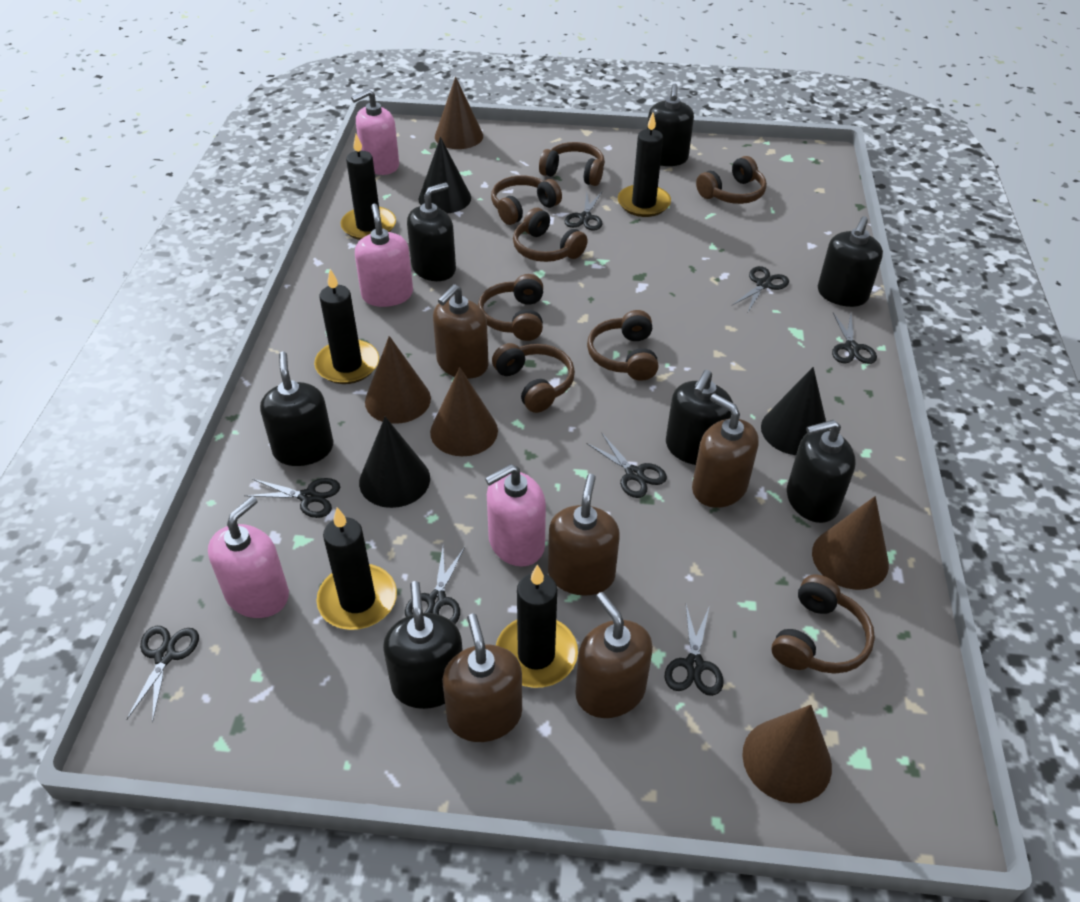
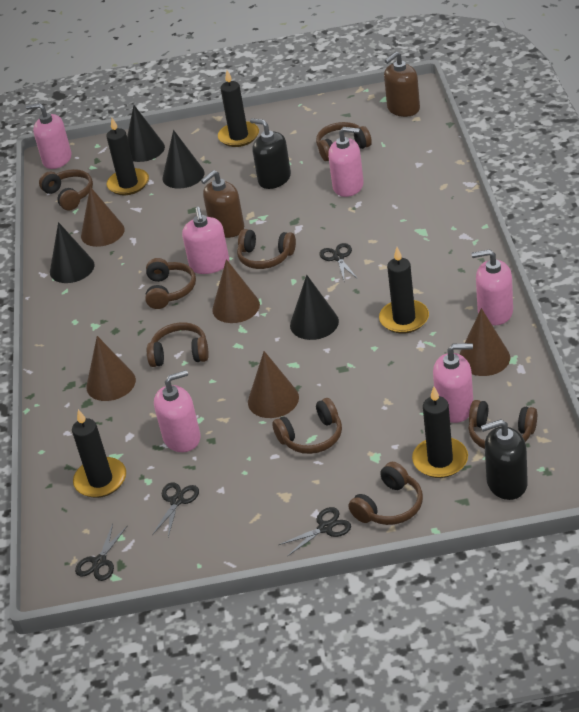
black cone: 3 -> 4
black scissors: 8 -> 4
black soap dispenser: 7 -> 2
brown soap dispenser: 5 -> 2
pink soap dispenser: 4 -> 6

